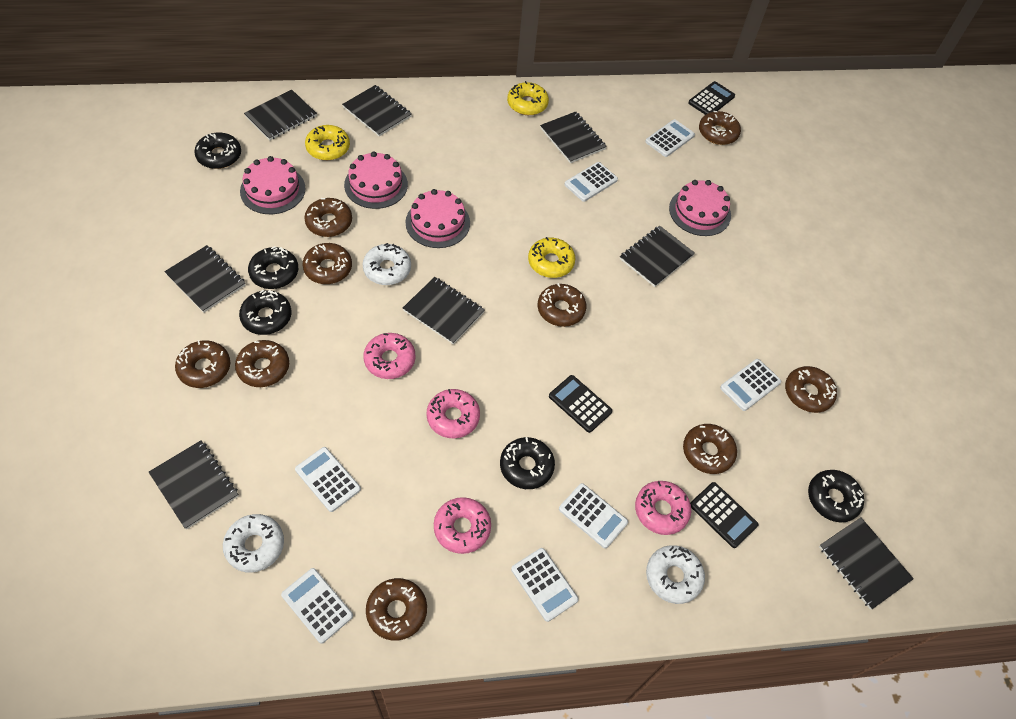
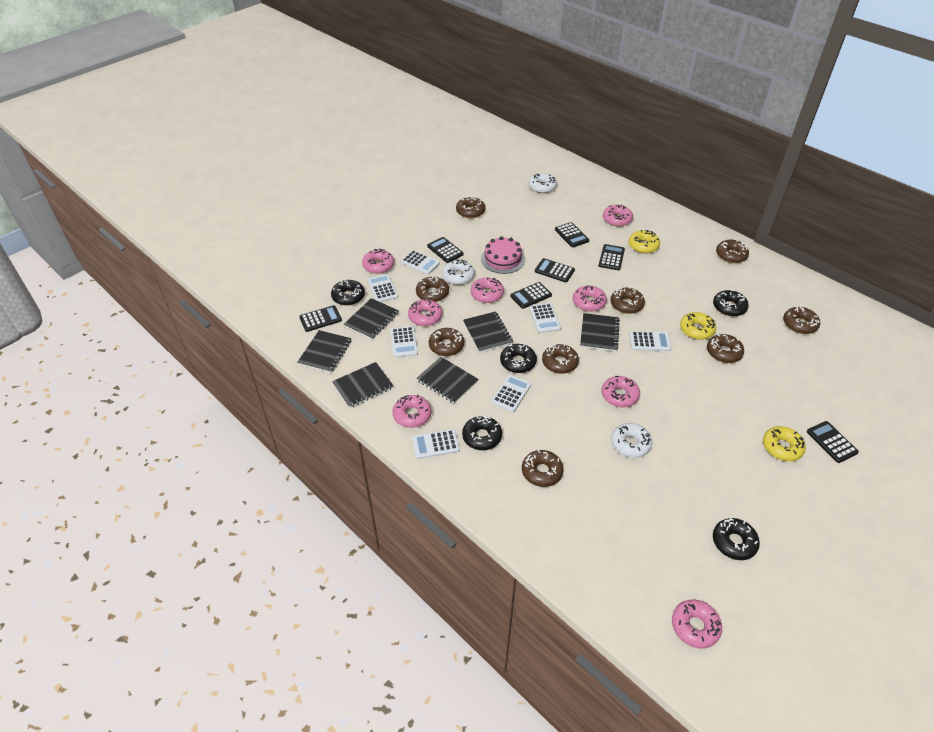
black calculator: 3 -> 7
black notebook: 8 -> 6
pink cake: 4 -> 1
pink donut: 4 -> 8

